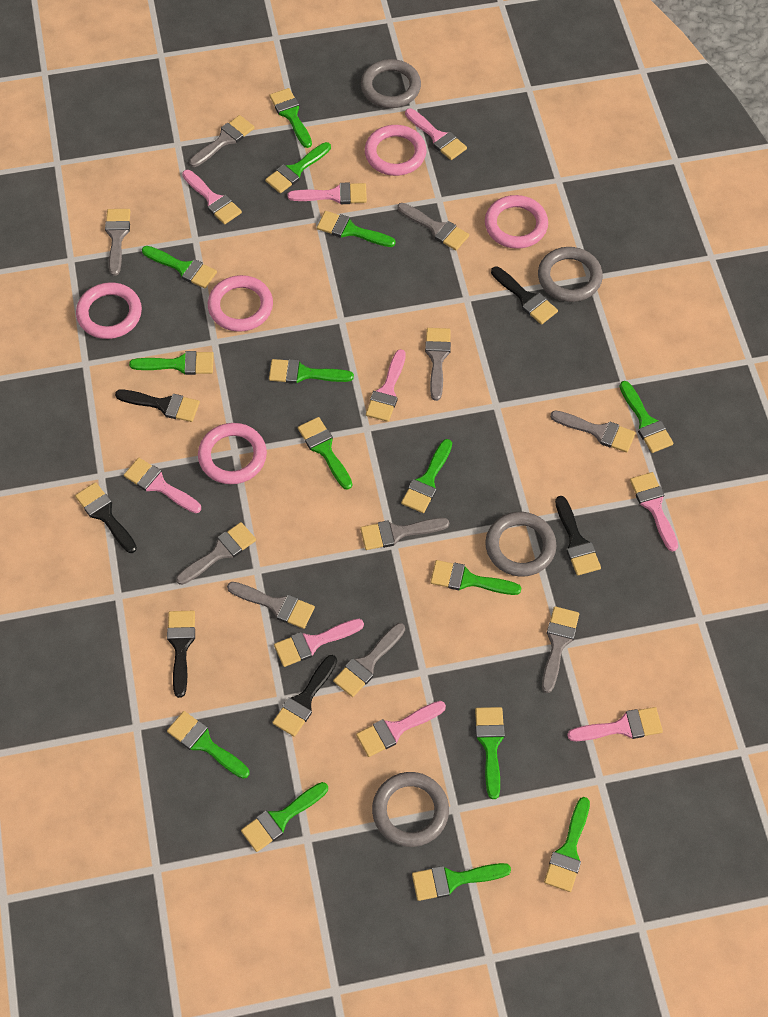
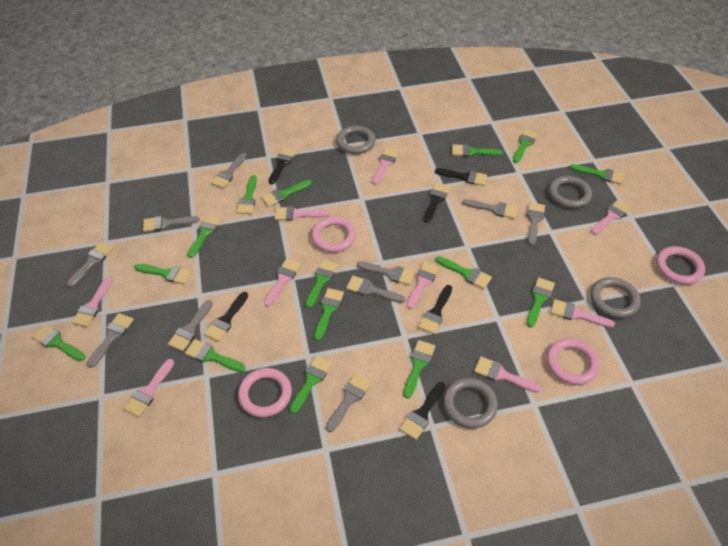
pink ring: 5 -> 4

